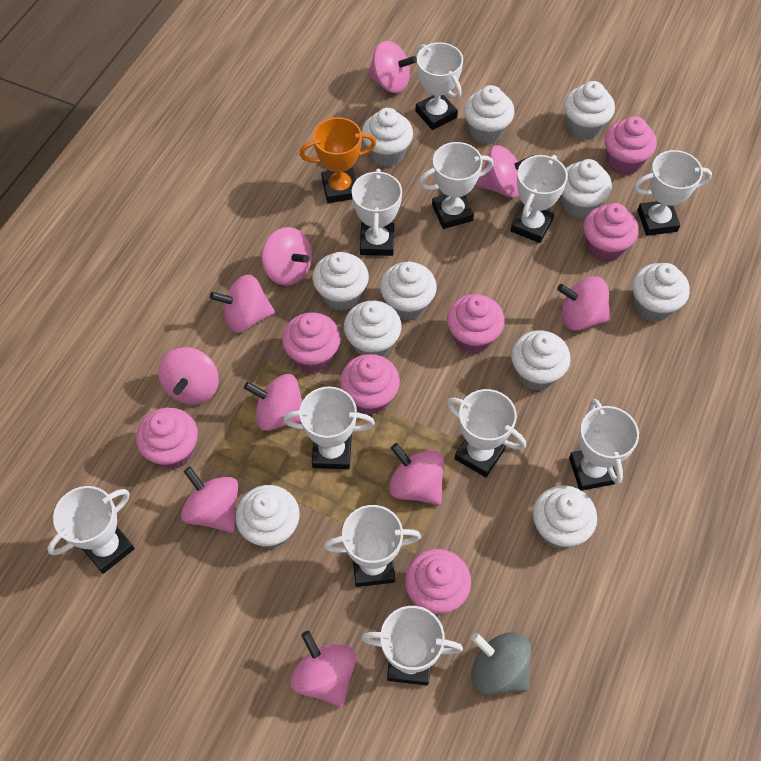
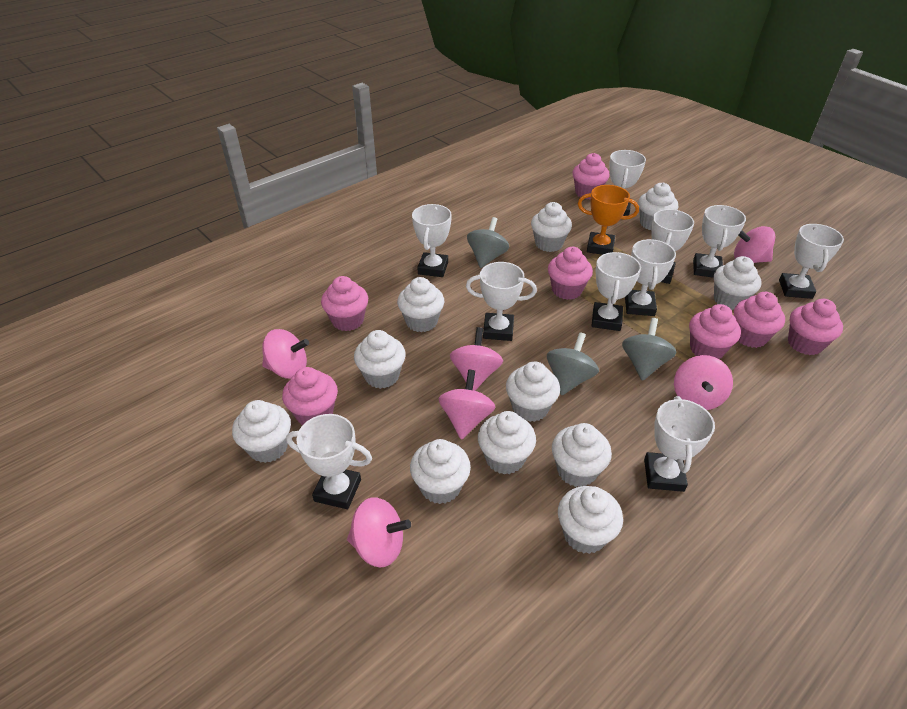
grey spinning top: 1 -> 3
pink spinning top: 10 -> 6
white trophy: 11 -> 10

